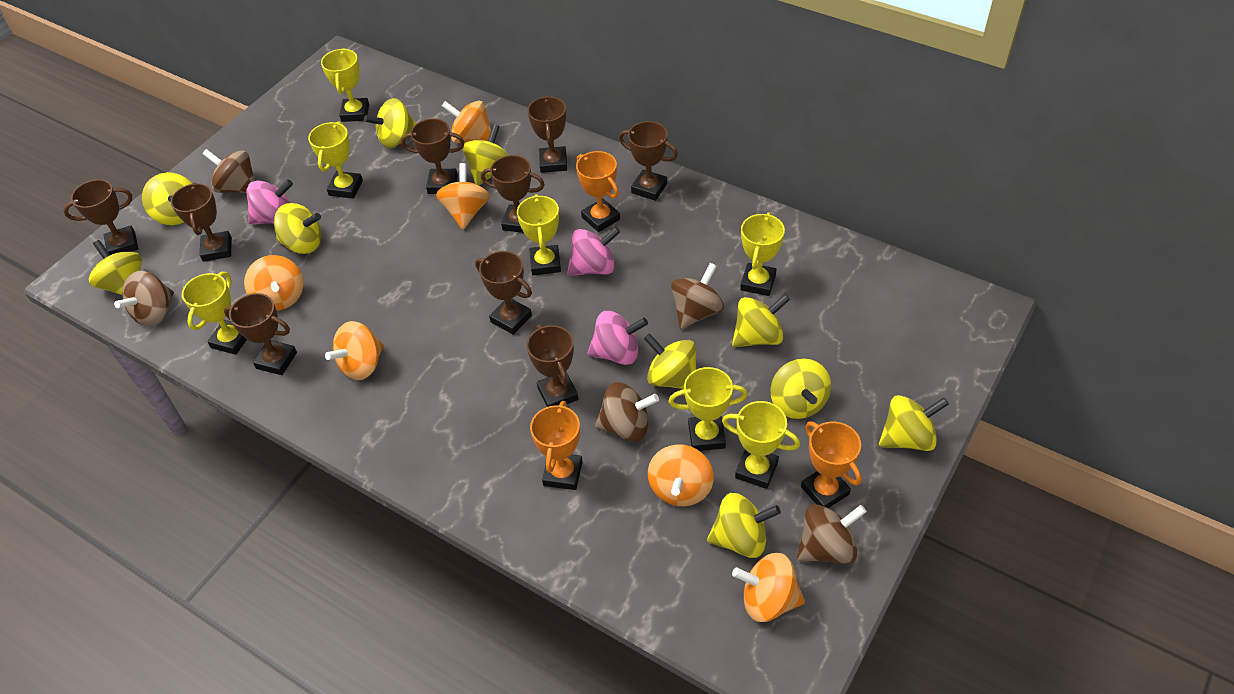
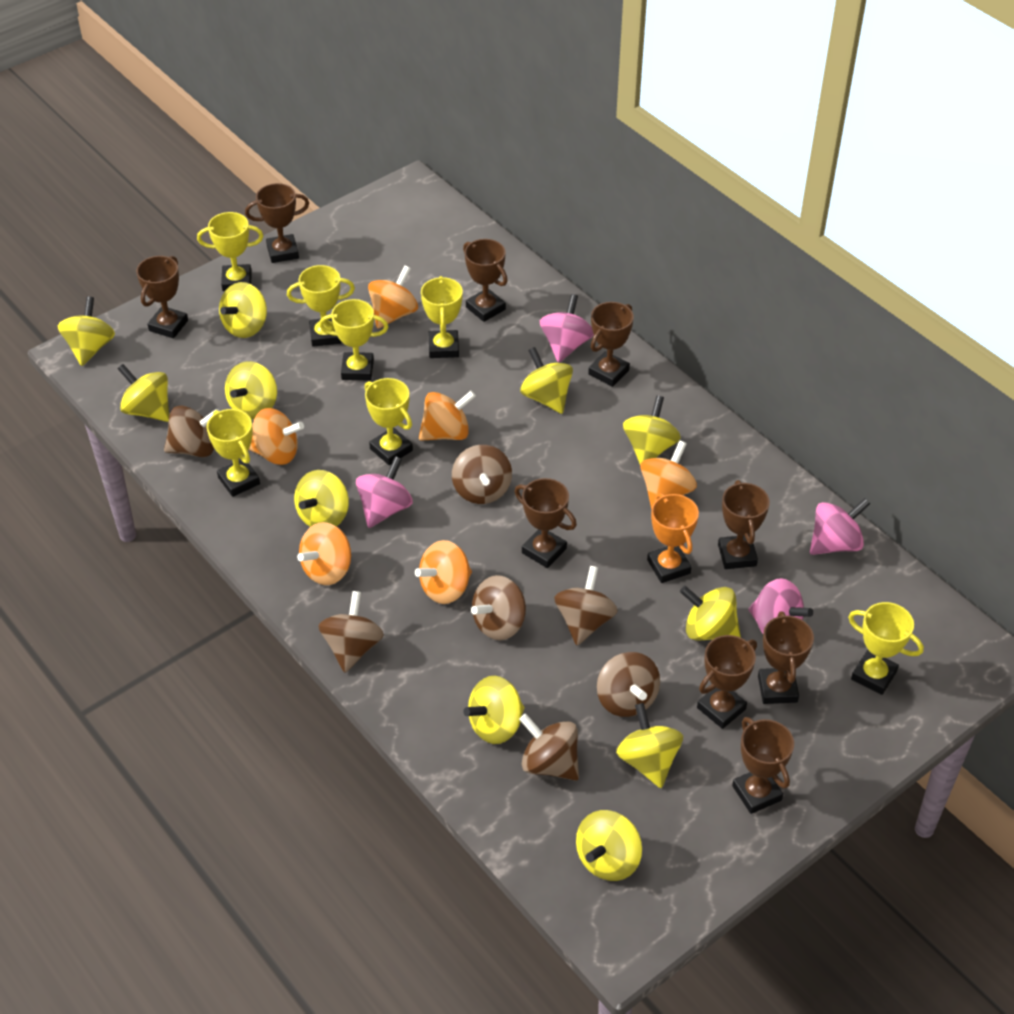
brown spinning top: 5 -> 7
orange trophy: 3 -> 1
pink spinning top: 3 -> 4
yellow spinning top: 10 -> 11

